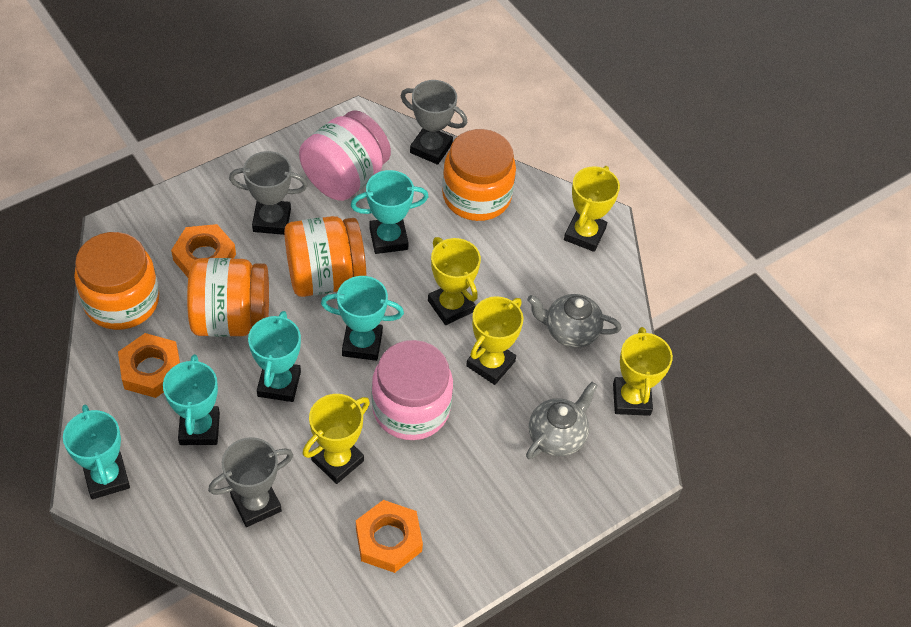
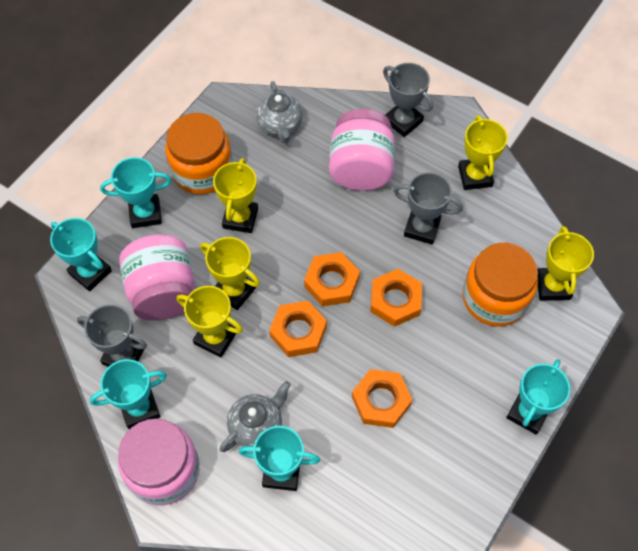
orange jar: 4 -> 2
orange nut: 3 -> 4
pink jar: 2 -> 3

